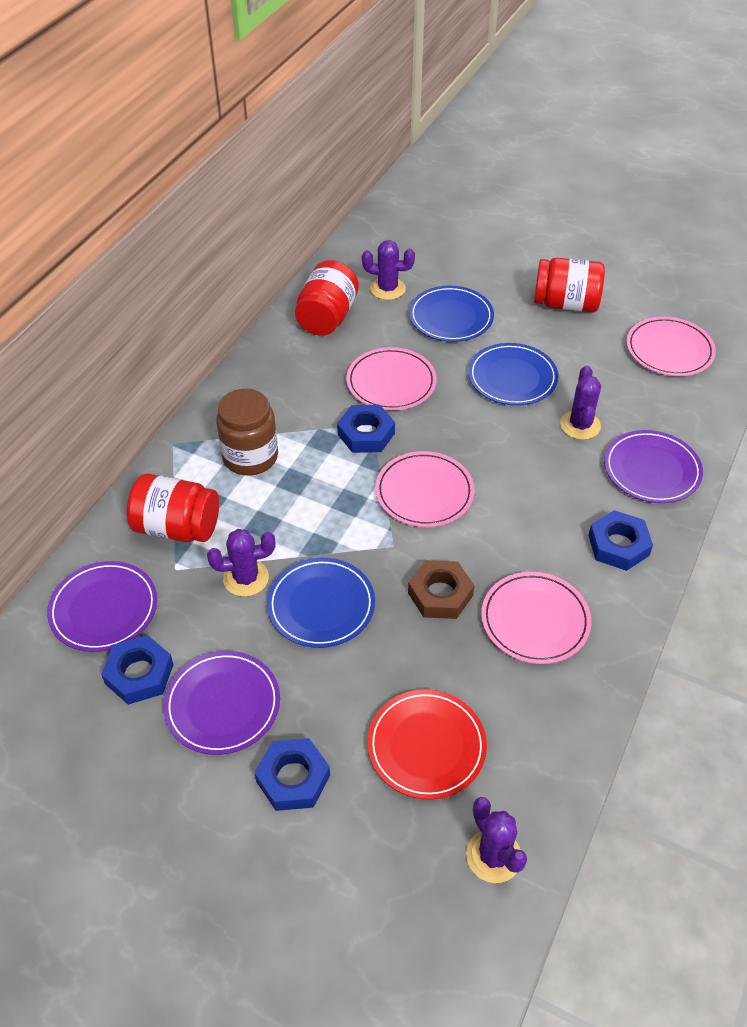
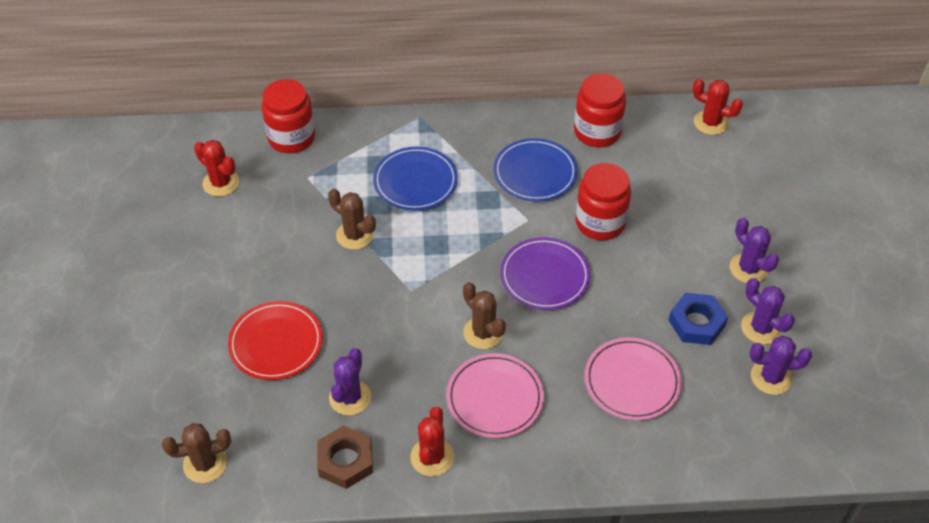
blue nut: 4 -> 1
blue plate: 3 -> 2
brown cactus: 0 -> 3
brown jar: 1 -> 0
pink plate: 4 -> 2
purple plate: 3 -> 1
red cactus: 0 -> 3

